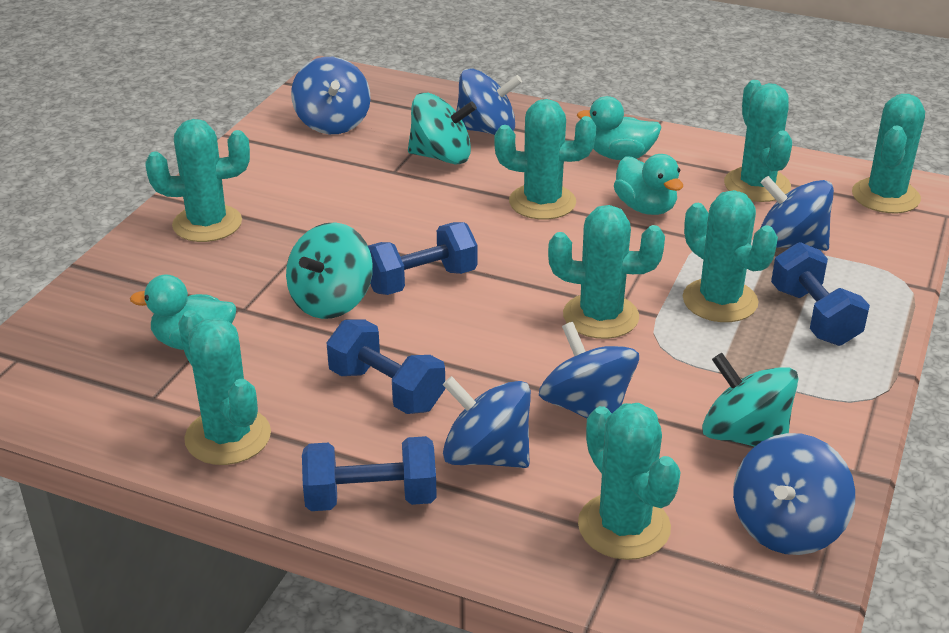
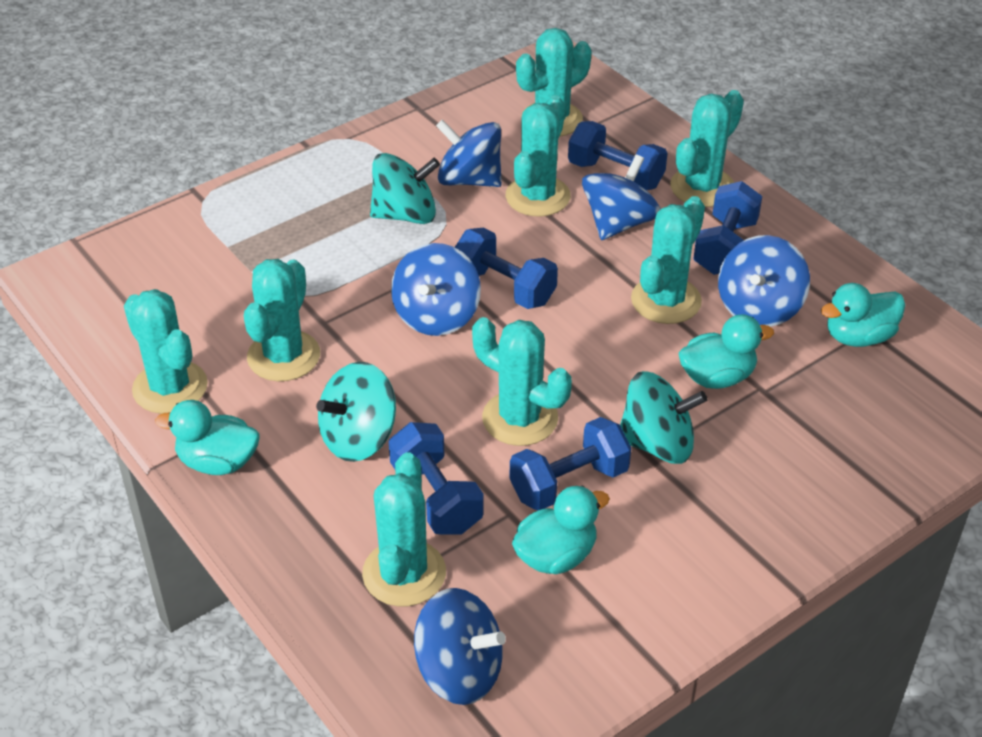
blue dumbbell: 4 -> 5
blue spinning top: 6 -> 5
turquoise duck: 3 -> 4

